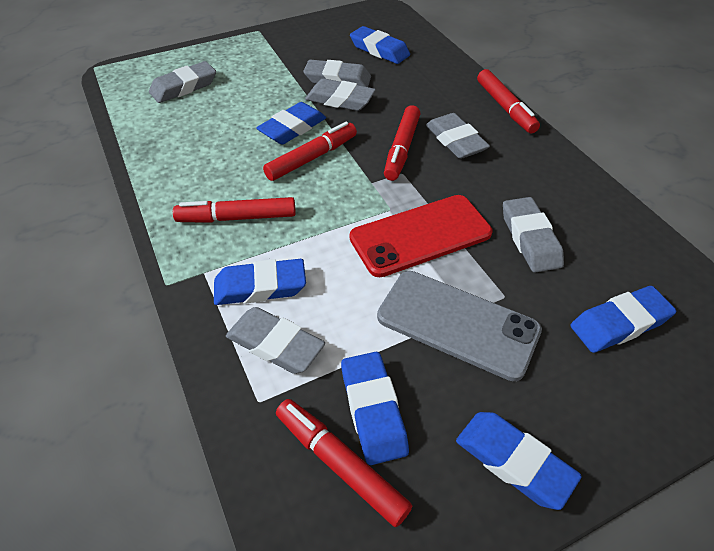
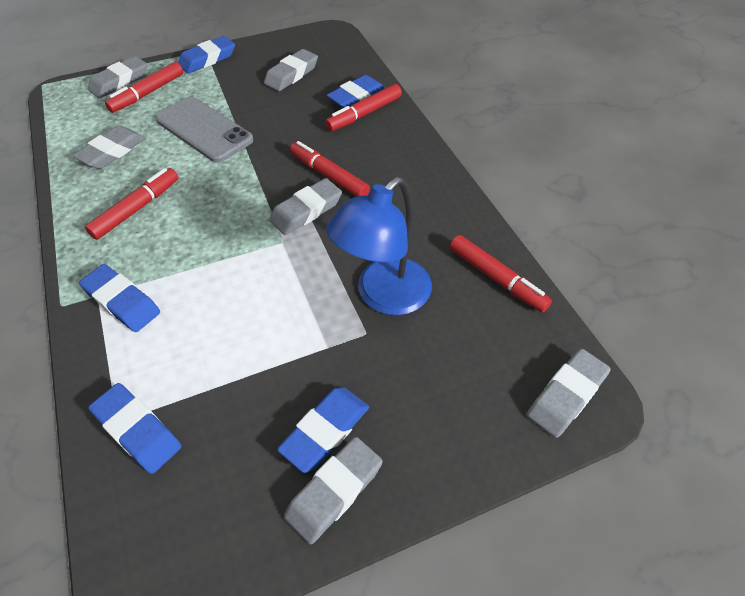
blue eraser: 6 -> 5
blue lamp: 0 -> 1
red phone: 1 -> 0

